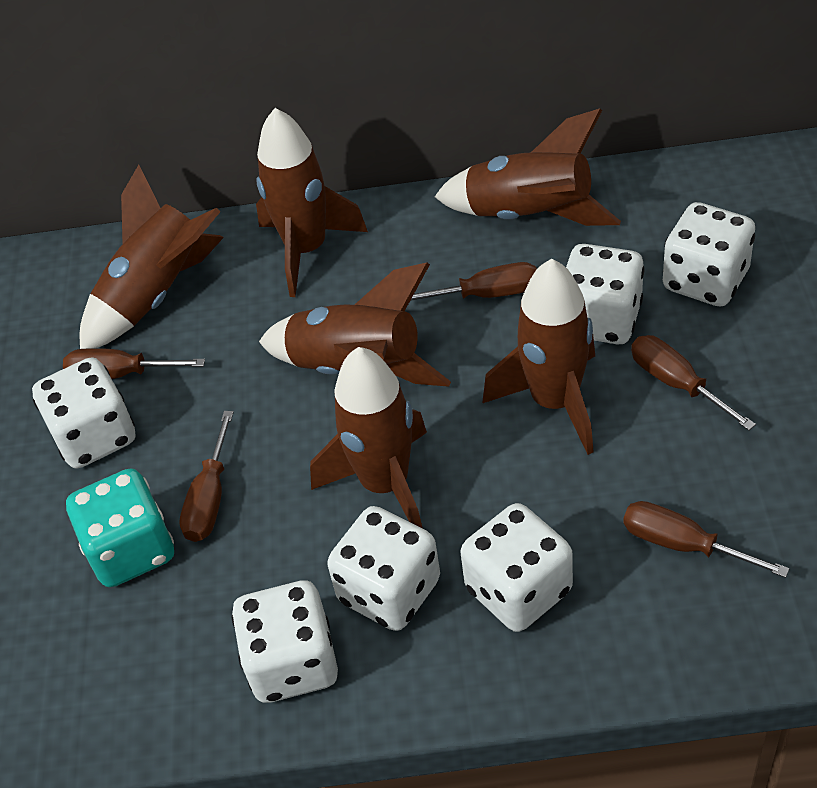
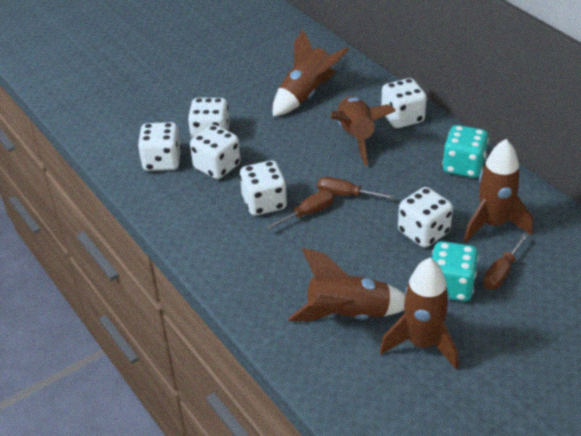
brown rocket: 6 -> 5
brown screwdriver: 5 -> 3
turquoise dice: 1 -> 2

